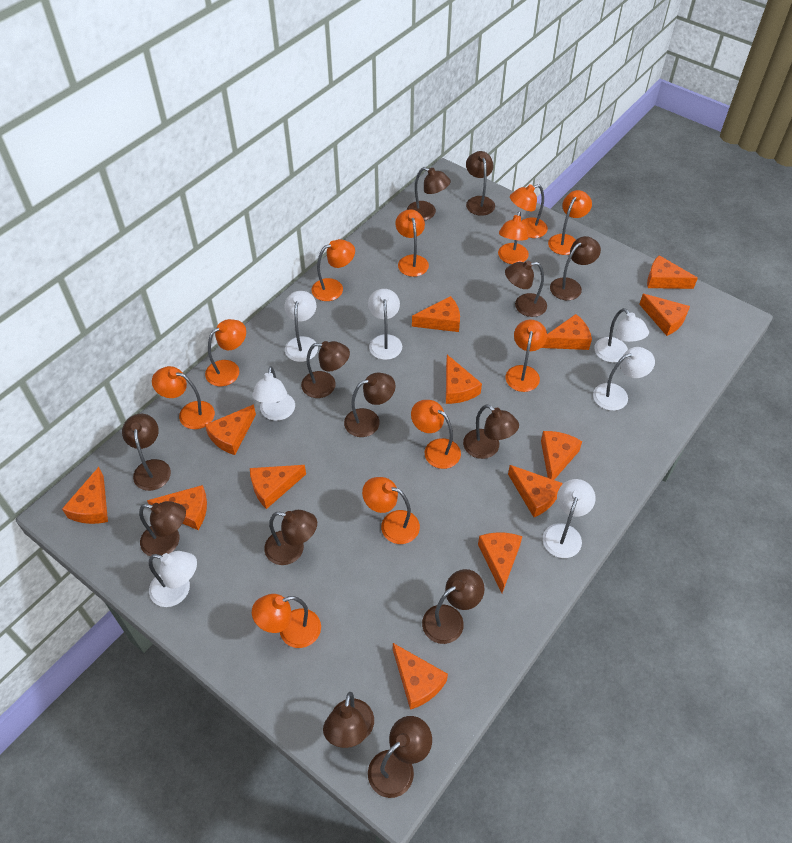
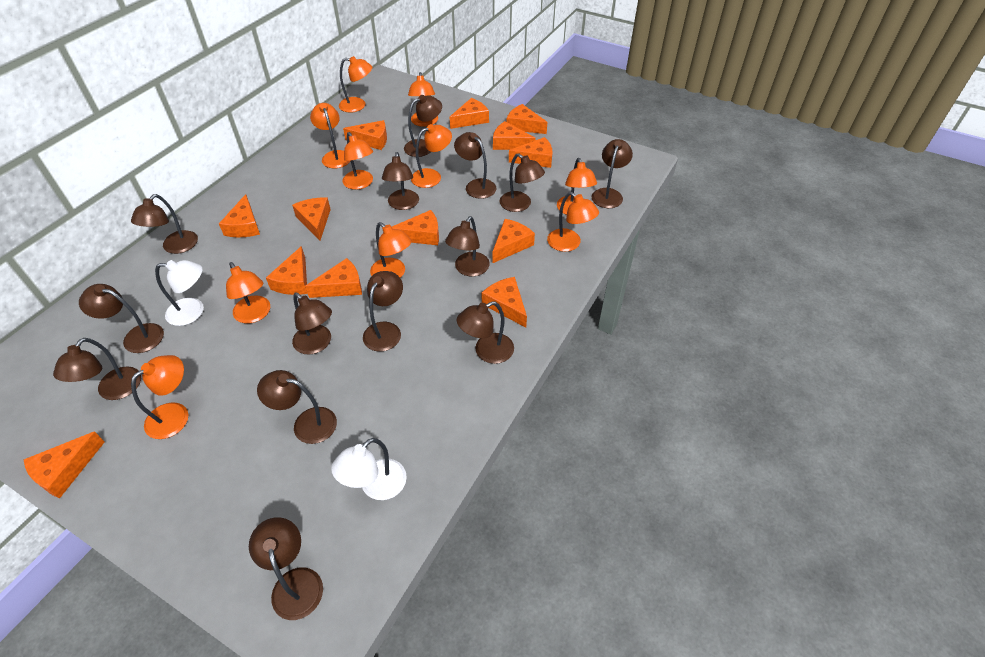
brown lamp: 13 -> 14
orange lamp: 11 -> 10
white lamp: 7 -> 2

